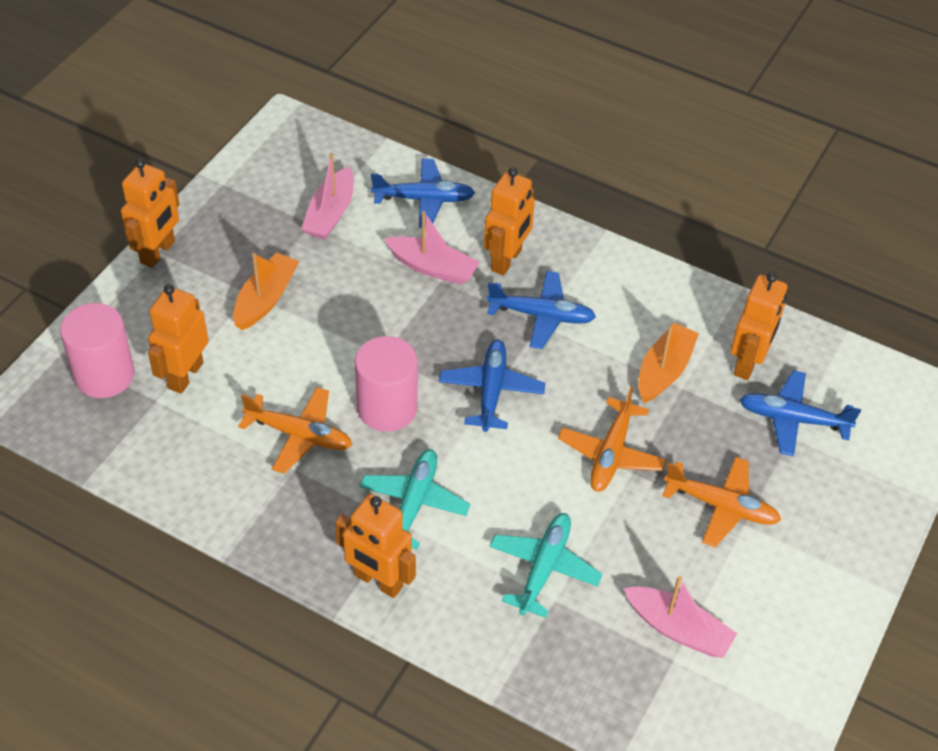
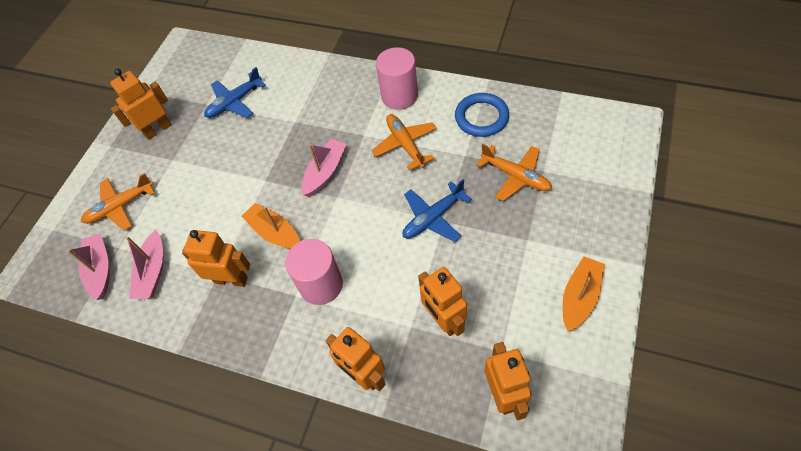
blue plane: 4 -> 2
blue ring: 0 -> 1
turquoise plane: 2 -> 0

